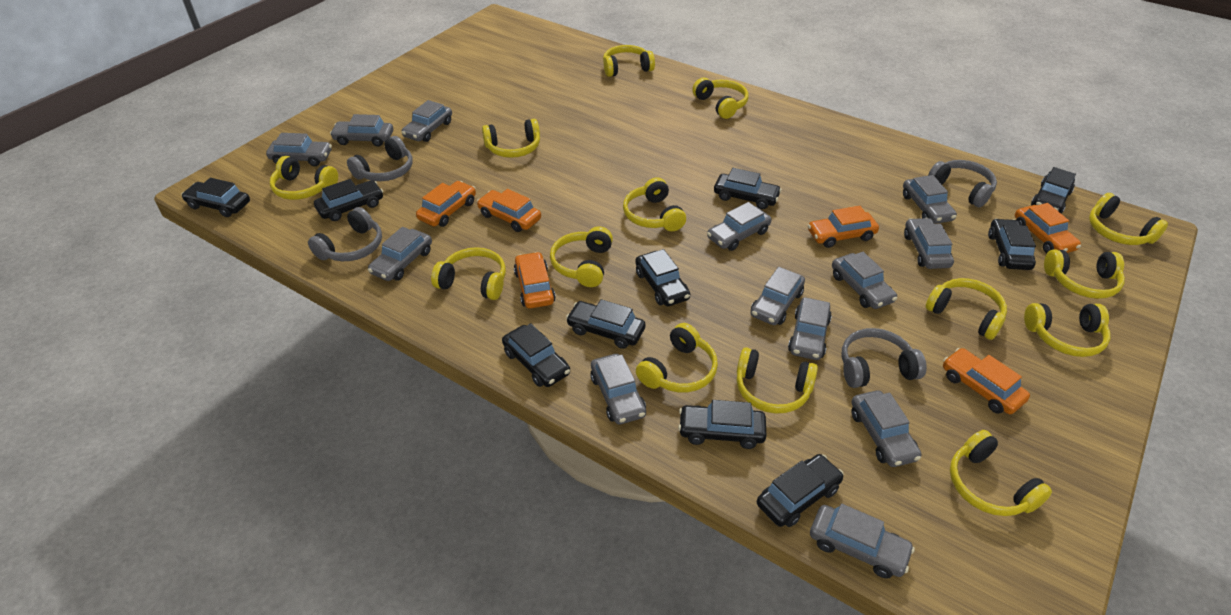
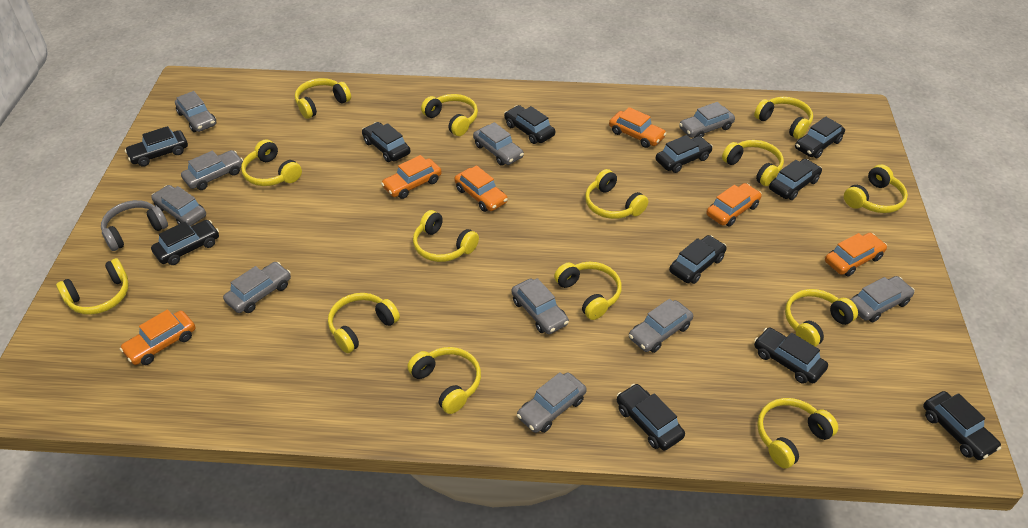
black car: 10 -> 11
grey car: 13 -> 10
grey headphones: 4 -> 1

